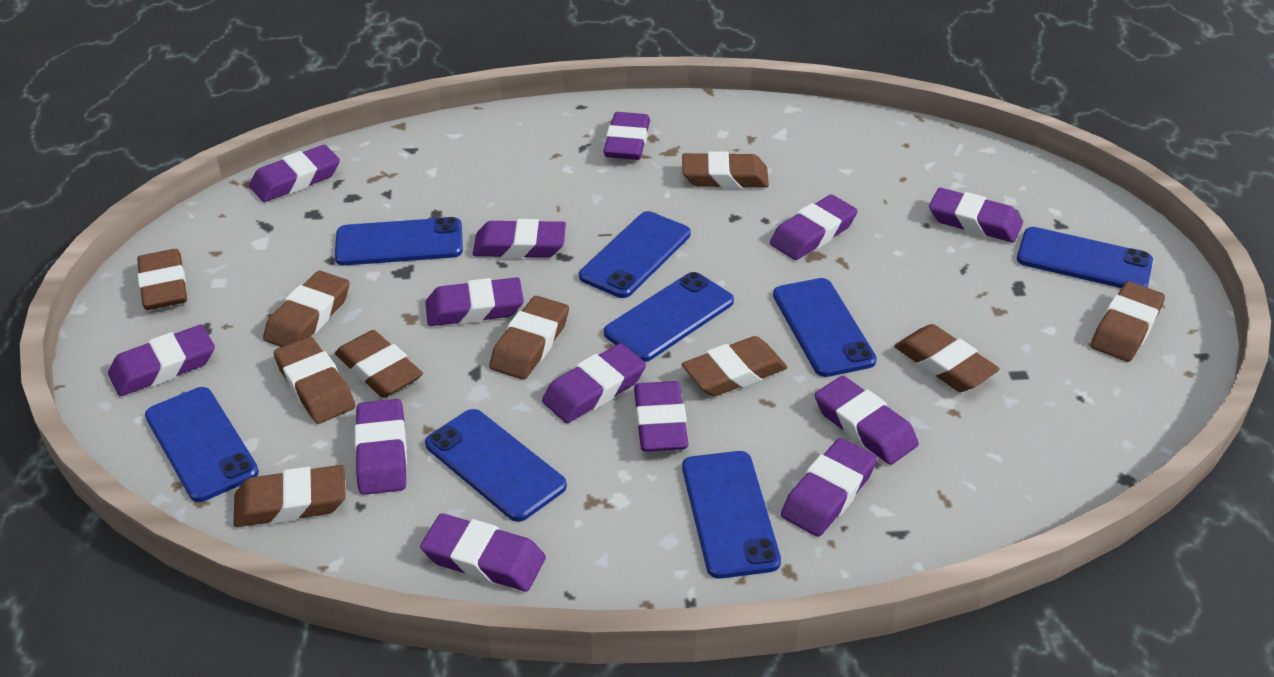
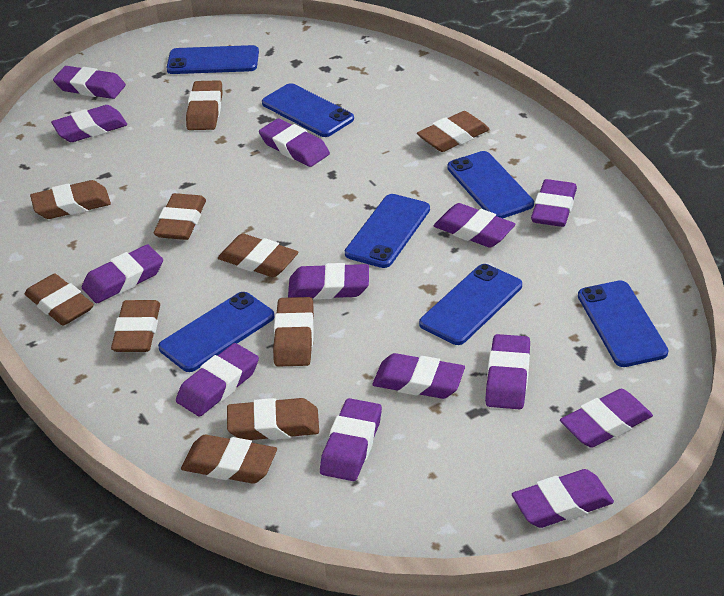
blue phone: 8 -> 7

